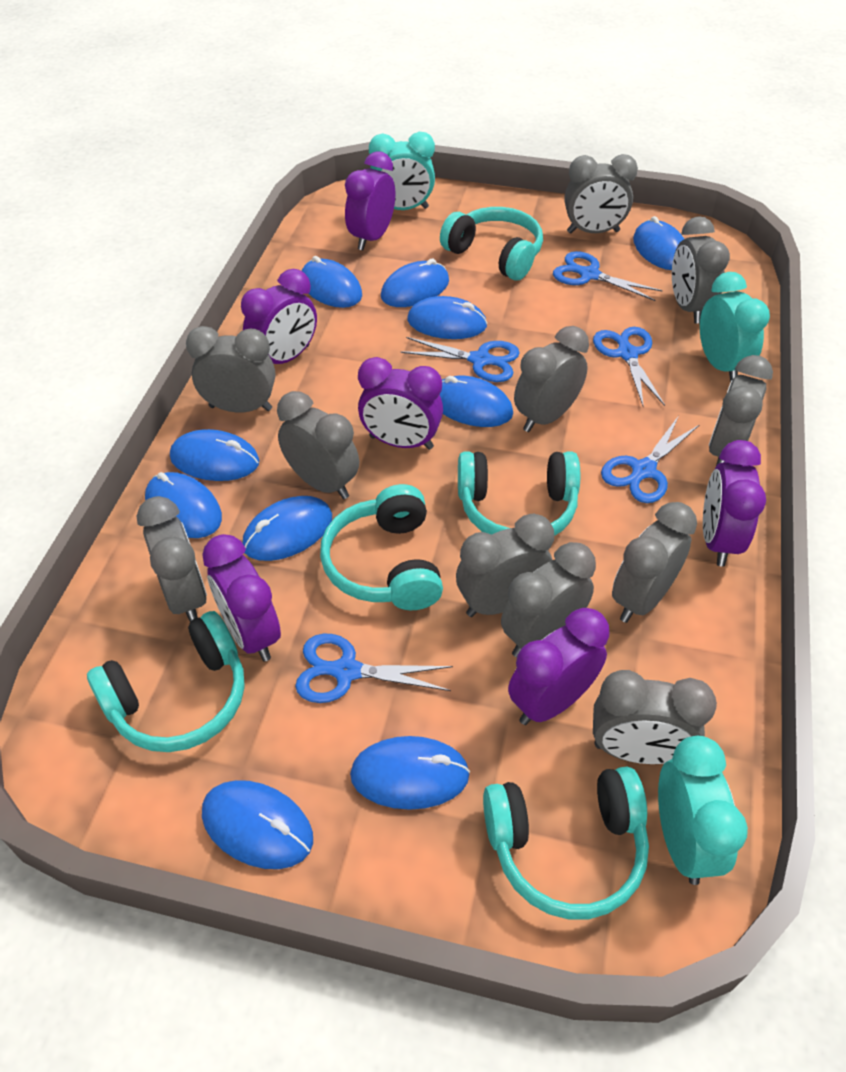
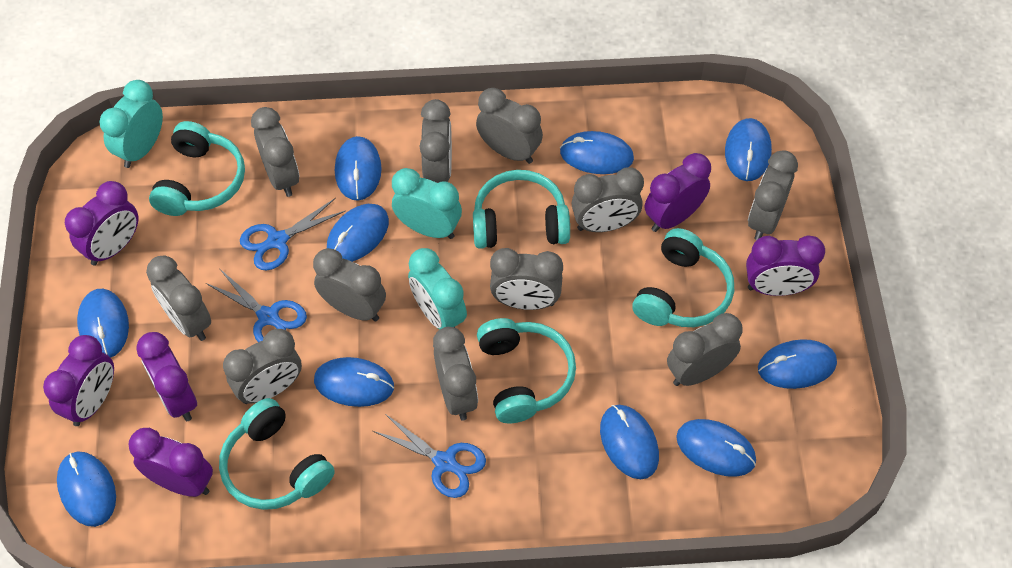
blue scissors: 5 -> 3

